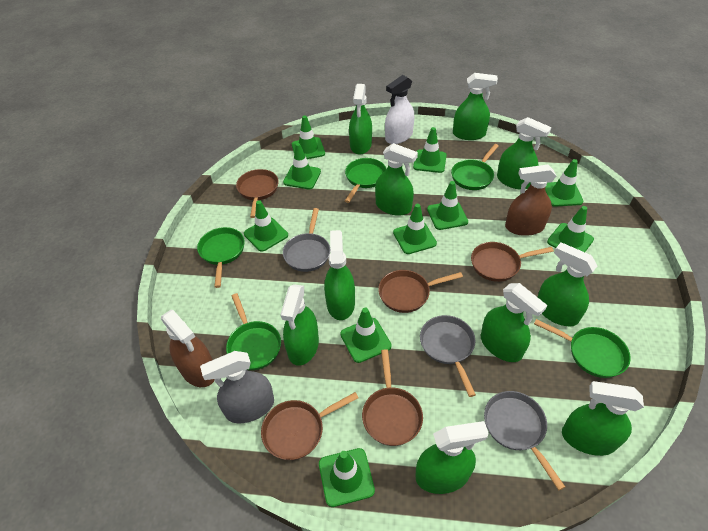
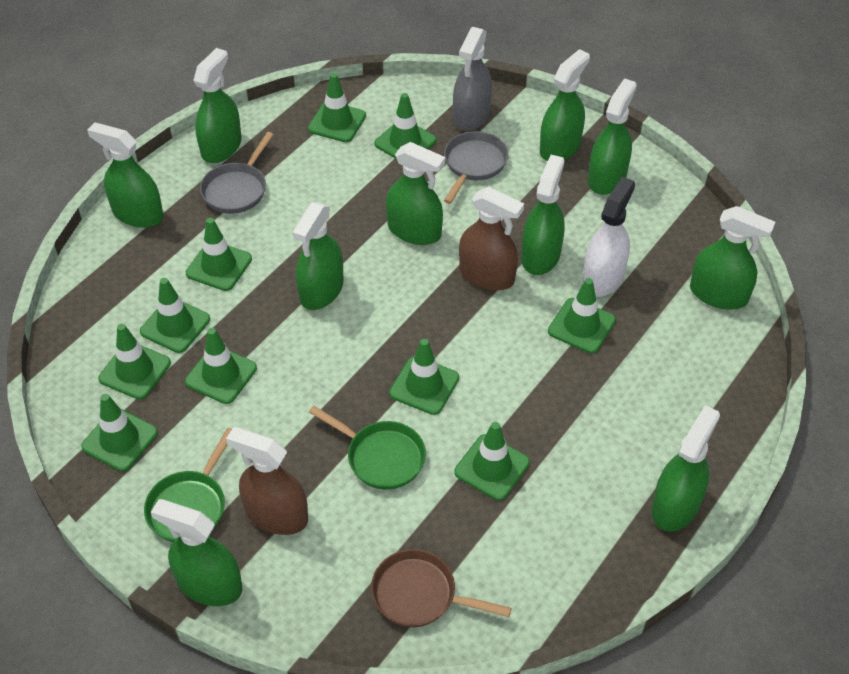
brown pan: 5 -> 1
green pan: 5 -> 2
grey pan: 3 -> 2

